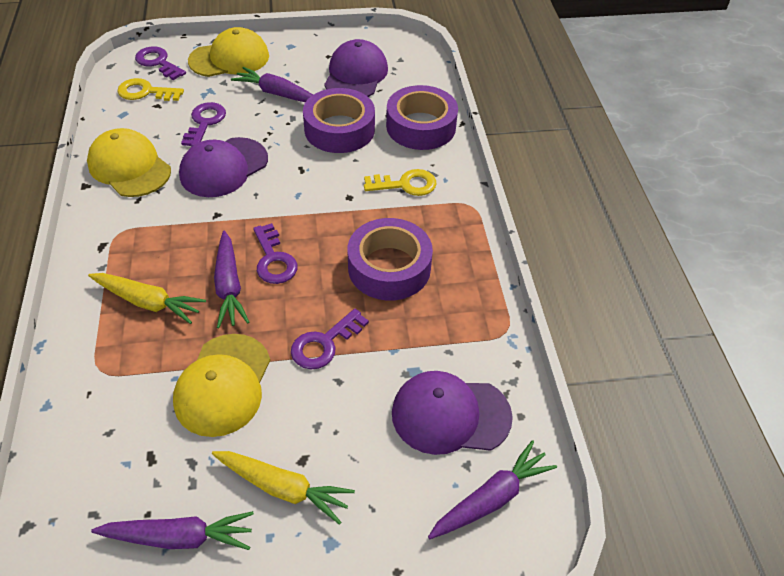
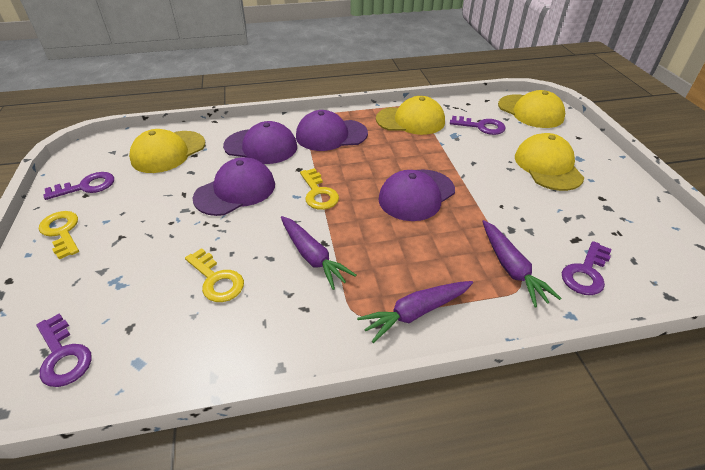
purple cap: 3 -> 4
purple carrot: 4 -> 3
purple tape: 3 -> 0
yellow cap: 3 -> 4
yellow carrot: 2 -> 0
yellow key: 2 -> 3

